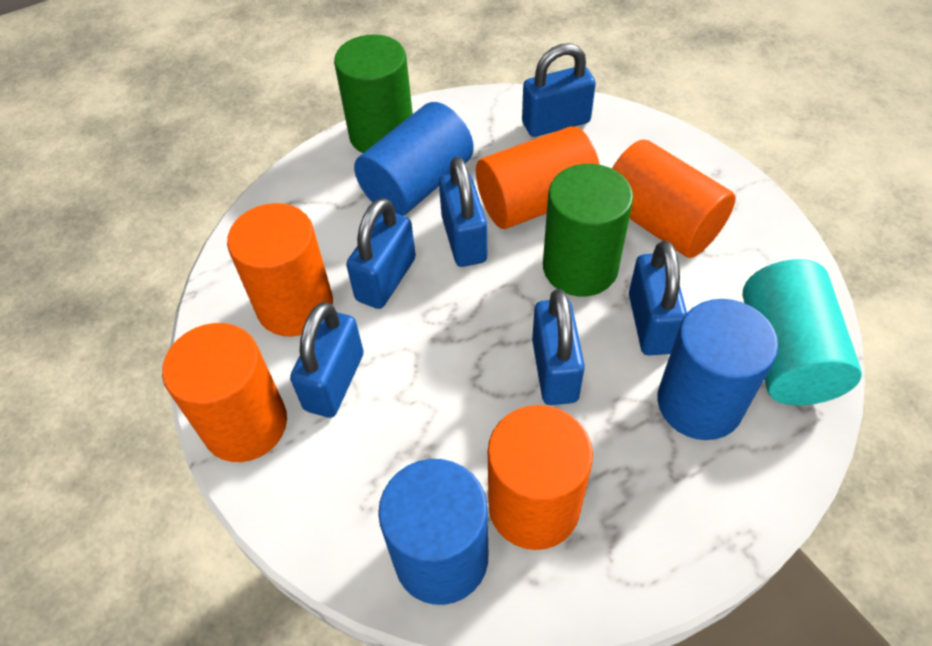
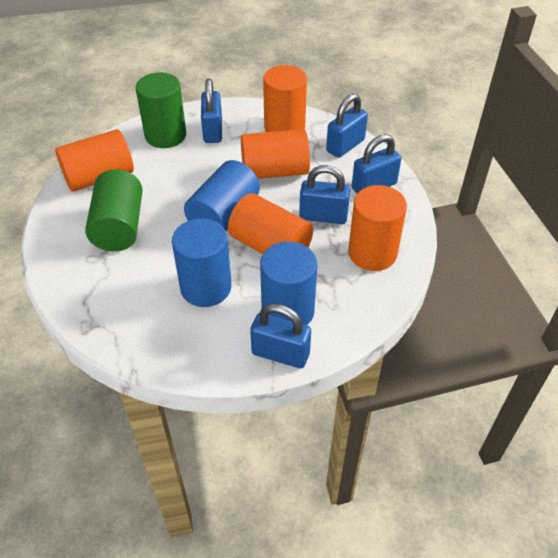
blue padlock: 6 -> 5
turquoise cylinder: 1 -> 0

